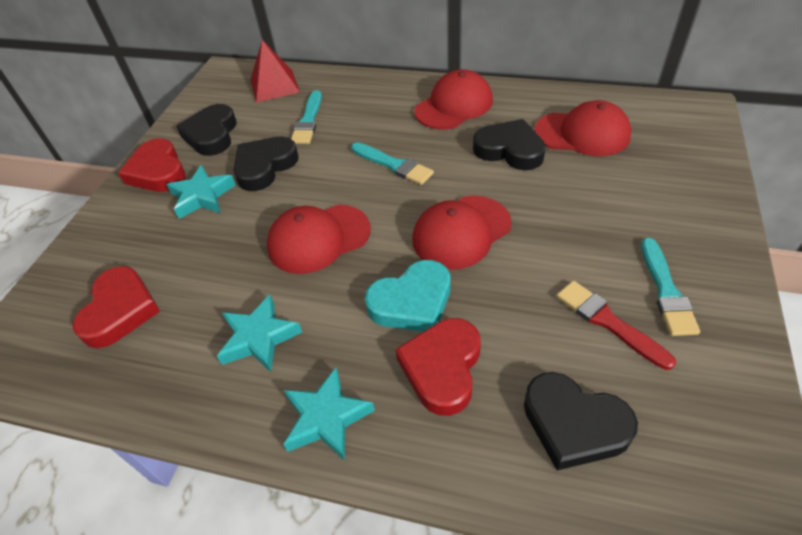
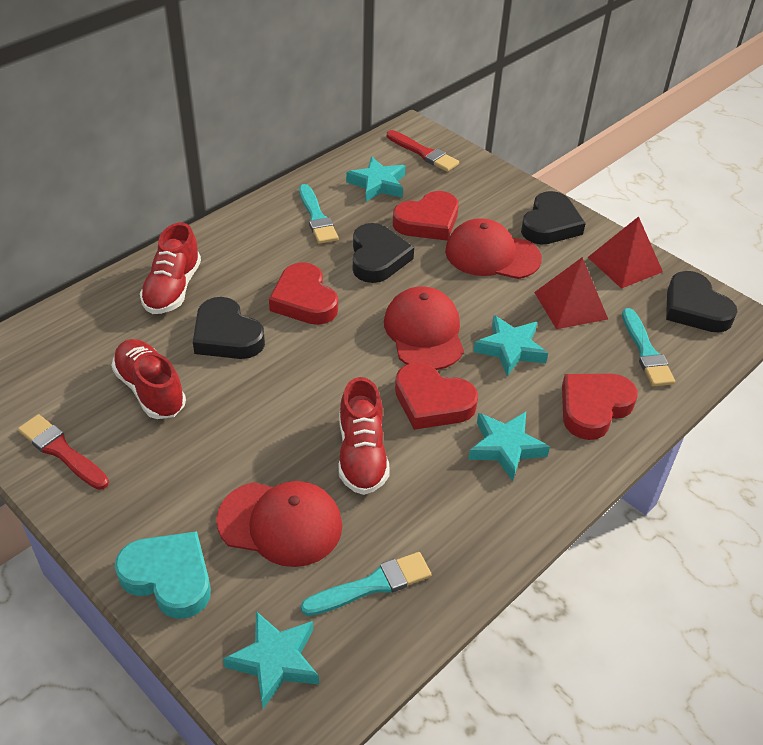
red brush: 1 -> 2
red cap: 4 -> 3
red heart: 3 -> 4
red pyramid: 1 -> 2
red shoe: 0 -> 3
turquoise star: 3 -> 4

